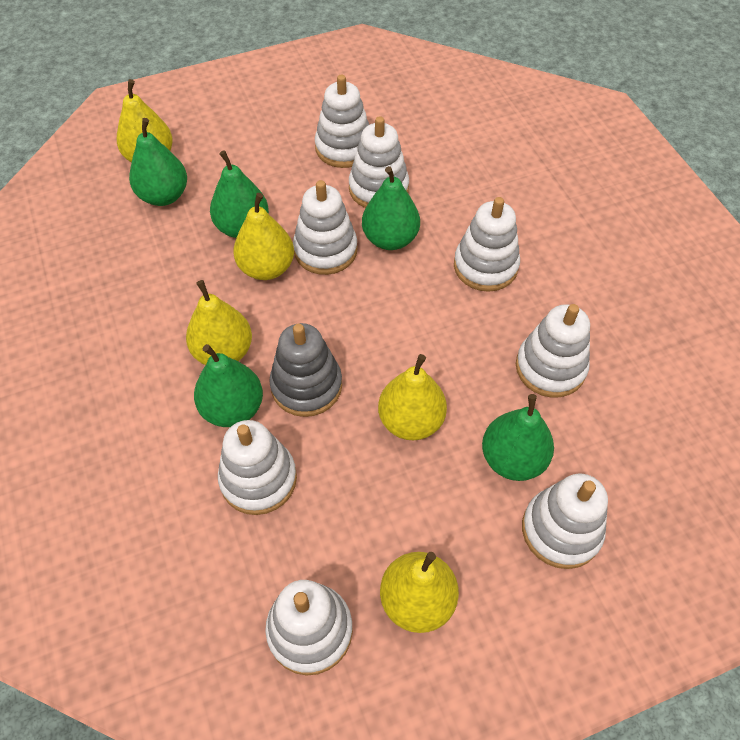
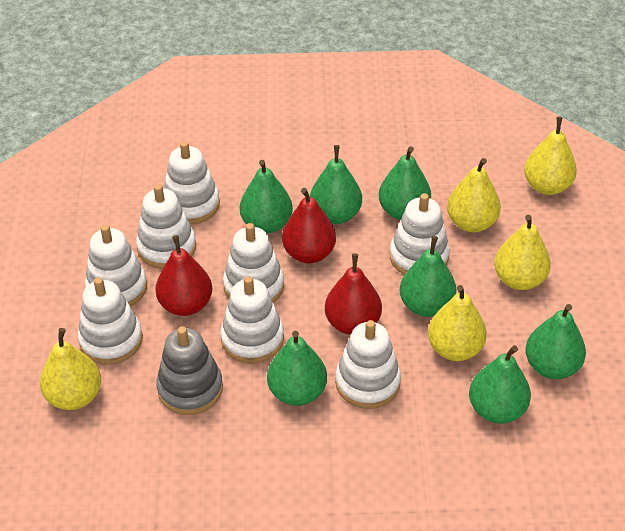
green pear: 5 -> 7
red pear: 0 -> 3

